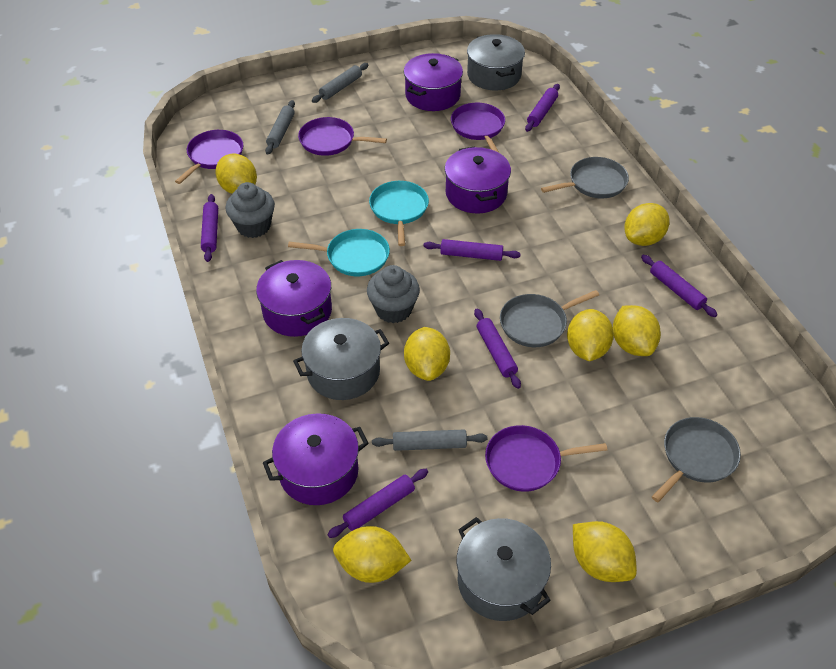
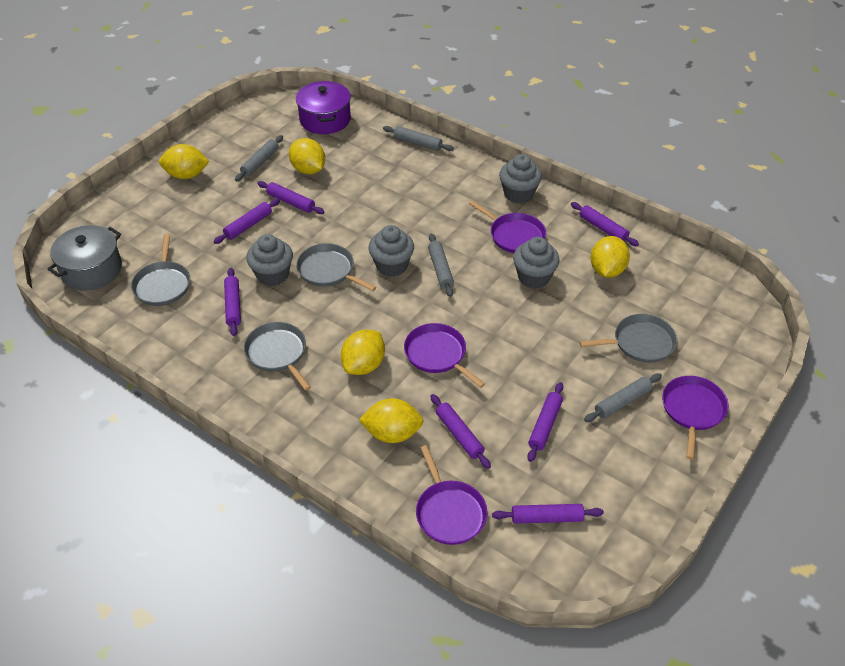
grey cupcake: 2 -> 4
grey pan: 3 -> 4
grey pot: 3 -> 1
grey rolling pin: 3 -> 4
purple pot: 4 -> 1
purple rolling pin: 6 -> 7
turquoise pan: 2 -> 0
yellow lemon: 7 -> 5

